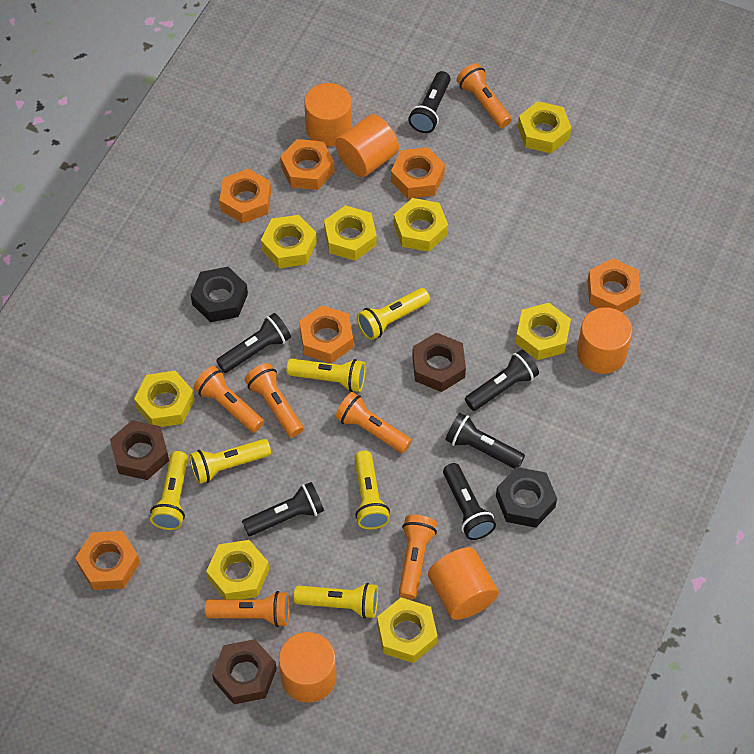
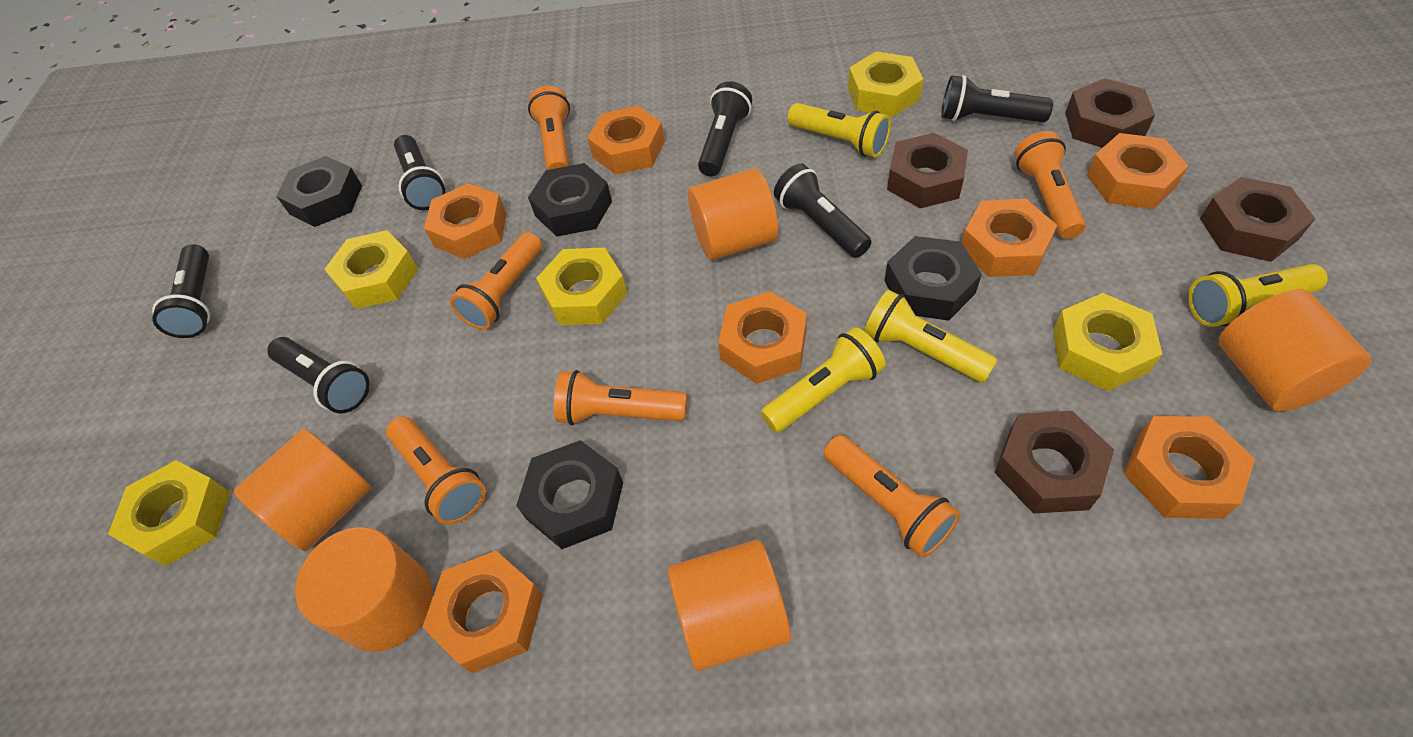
black nut: 2 -> 4
brown nut: 3 -> 4
orange nut: 6 -> 7
yellow flashlight: 6 -> 4
yellow nut: 8 -> 5

